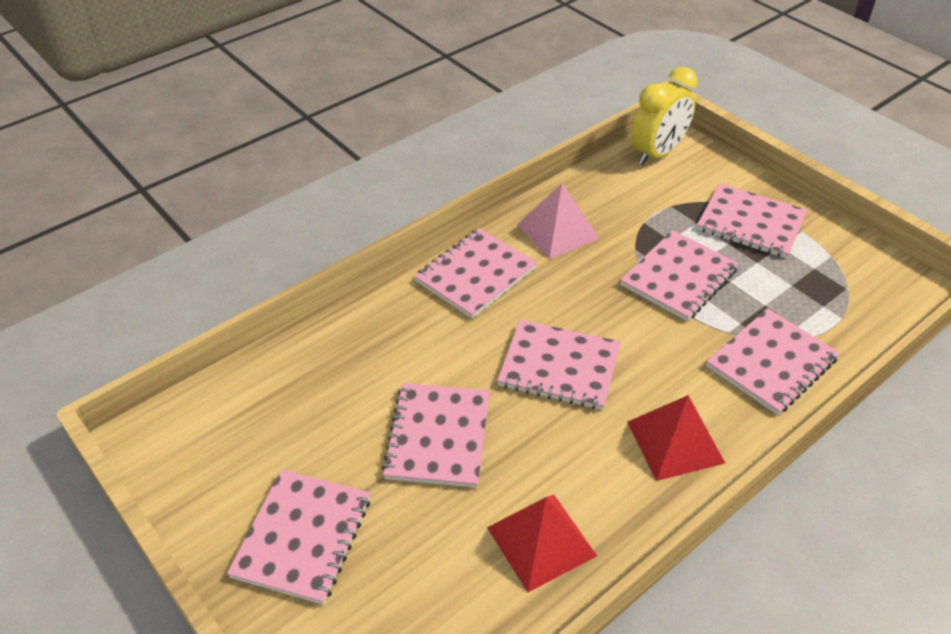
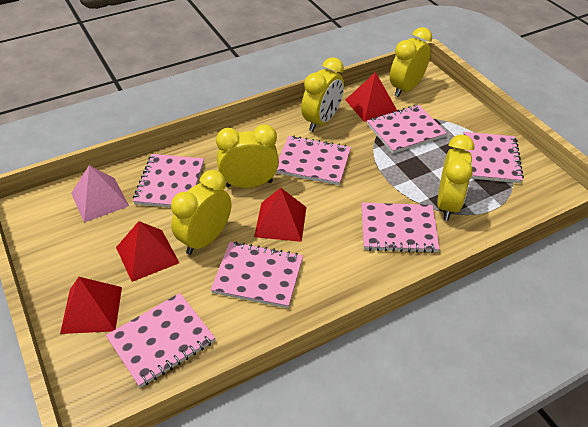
red pyramid: 2 -> 4
yellow clock: 1 -> 5

